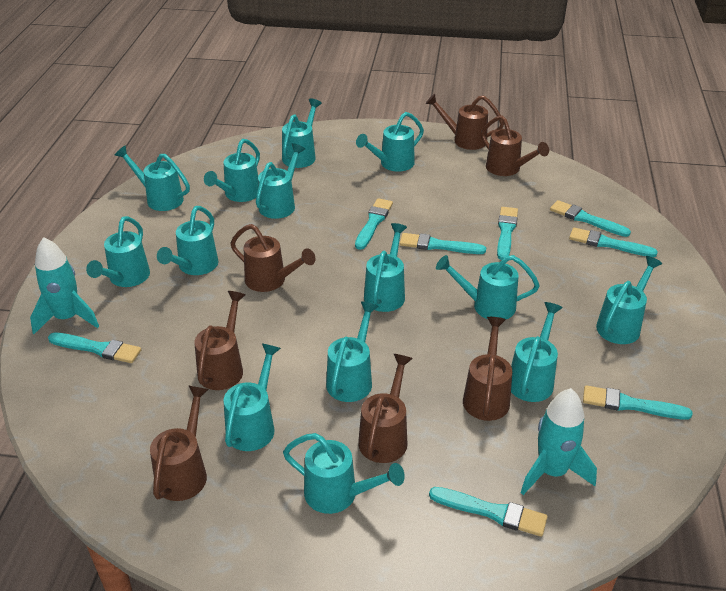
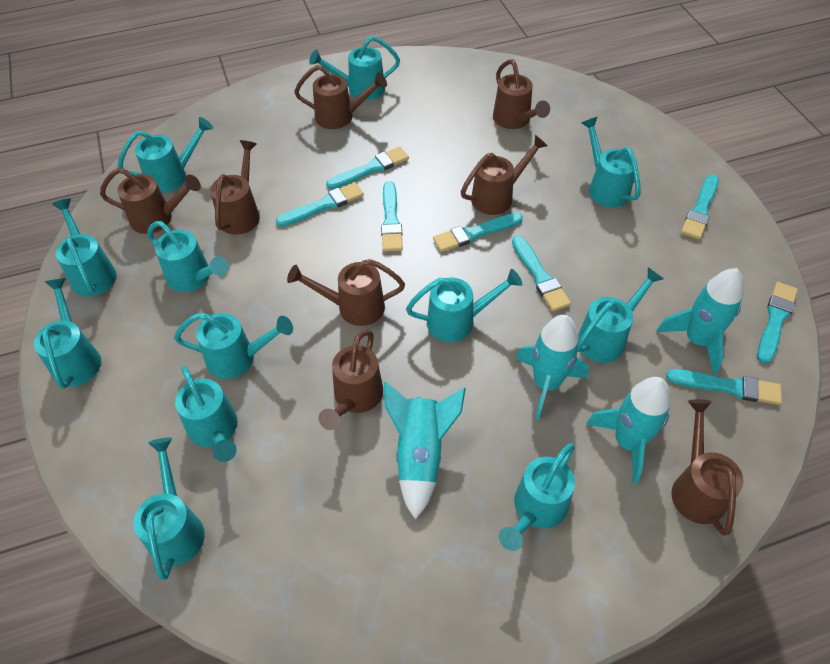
brown watering can: 7 -> 8
turquoise rocket: 2 -> 4
turquoise watering can: 14 -> 12

